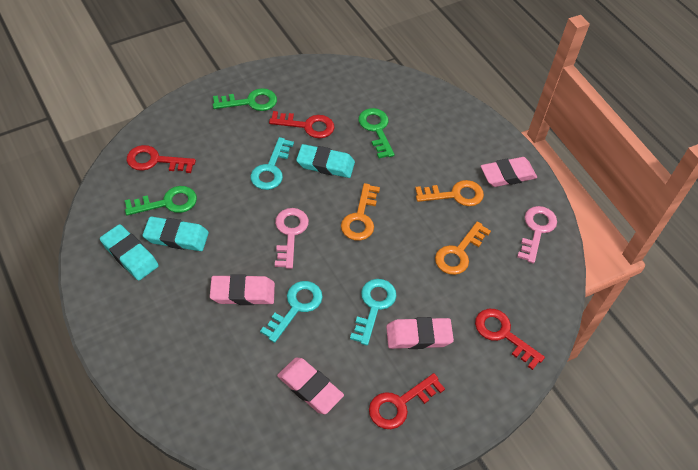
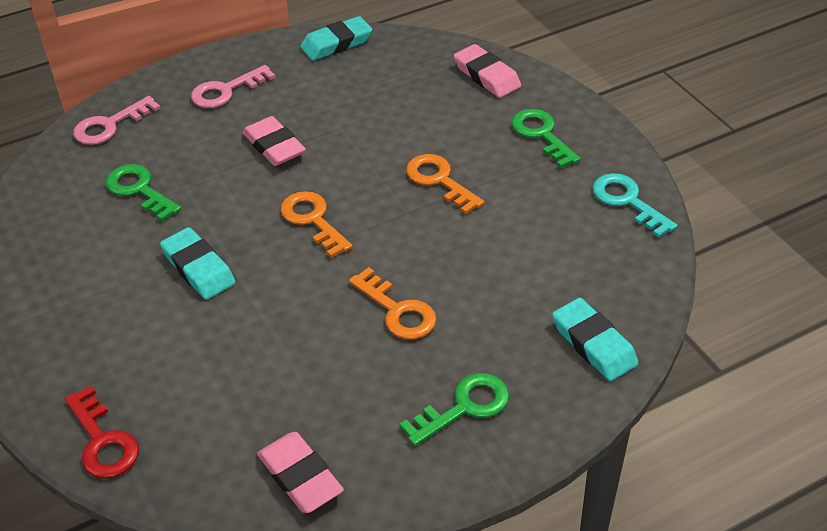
pink eraser: 4 -> 3
red key: 4 -> 1
turquoise key: 3 -> 1

